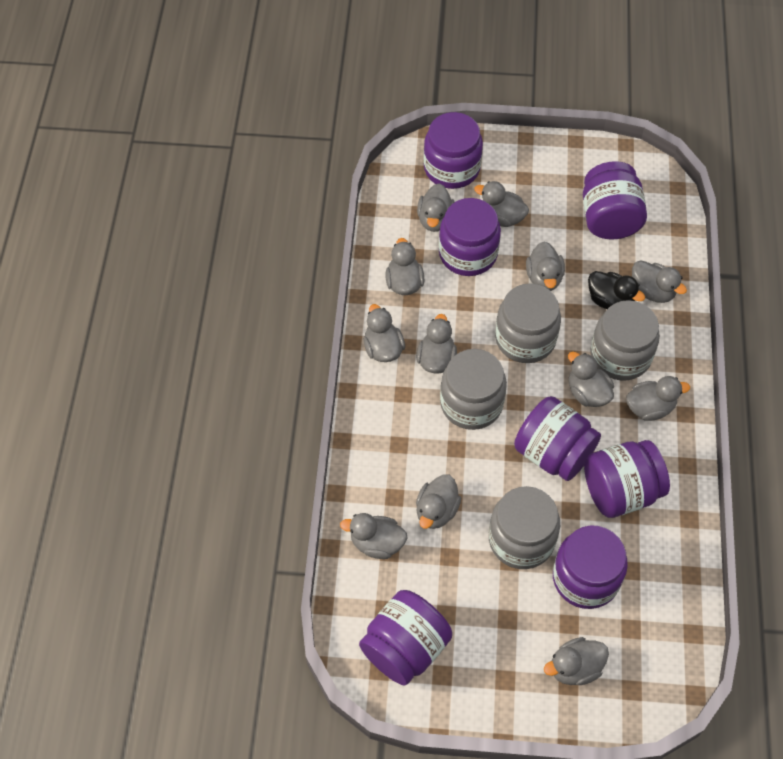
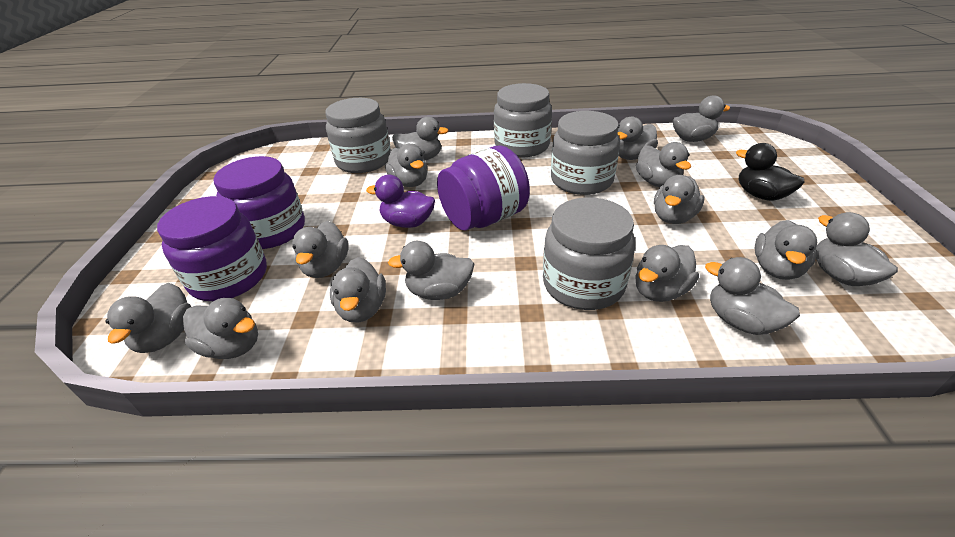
grey duck: 12 -> 15
purple duck: 0 -> 1
purple jar: 7 -> 3

